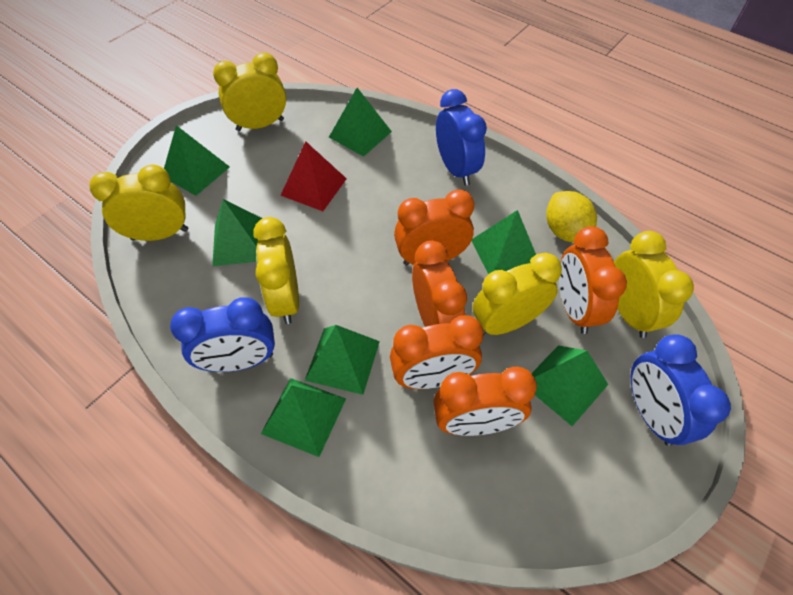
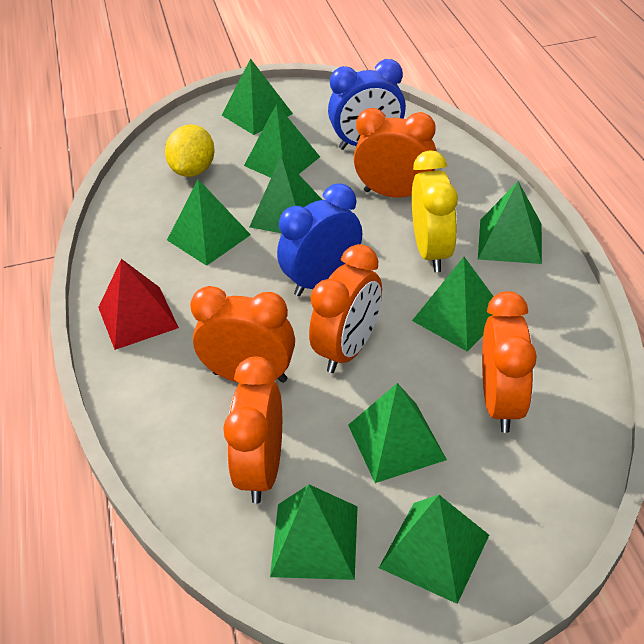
blue clock: 3 -> 2
green pyramid: 7 -> 9
yellow clock: 5 -> 1

